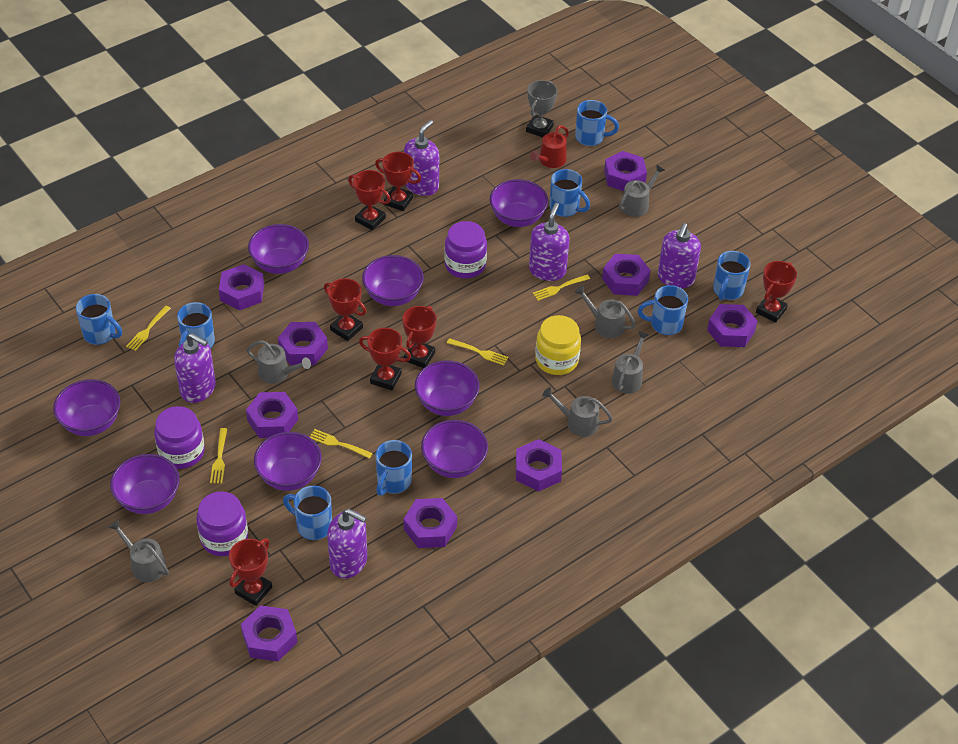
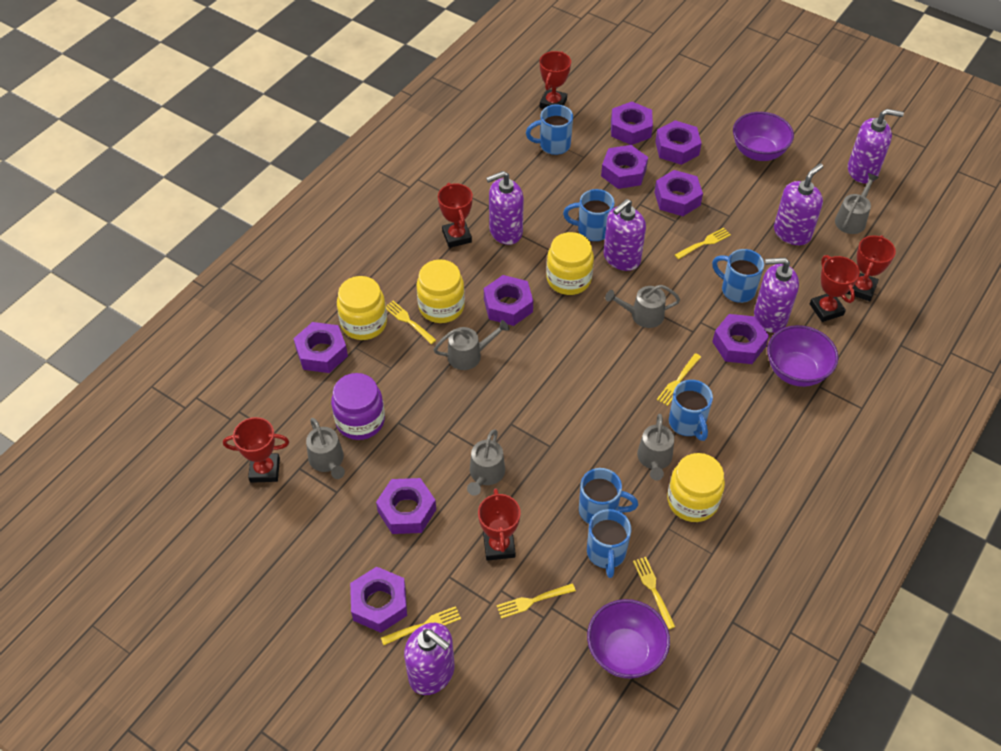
blue mug: 8 -> 6
grey trophy: 1 -> 0
purple bowl: 8 -> 3
purple jar: 3 -> 1
purple soap dispenser: 5 -> 6
red trophy: 7 -> 6
red watering can: 1 -> 0
yellow fork: 5 -> 6
yellow jar: 1 -> 4

